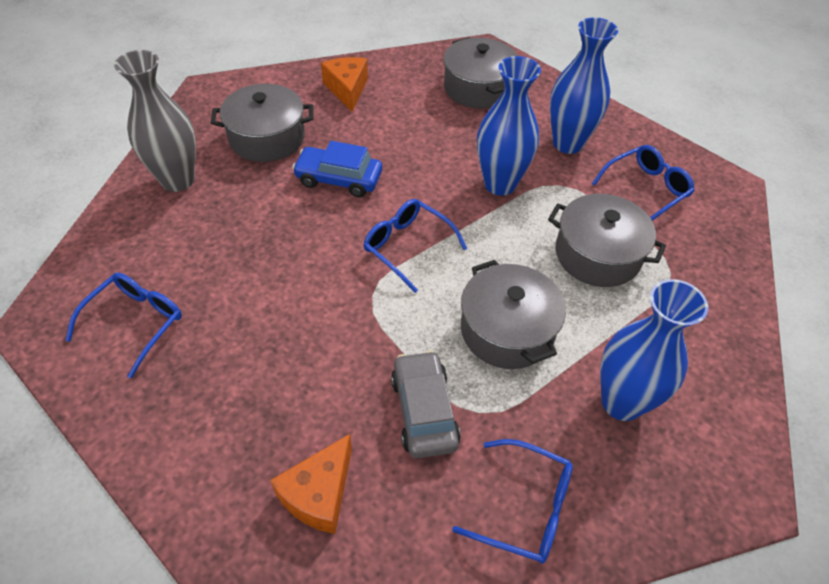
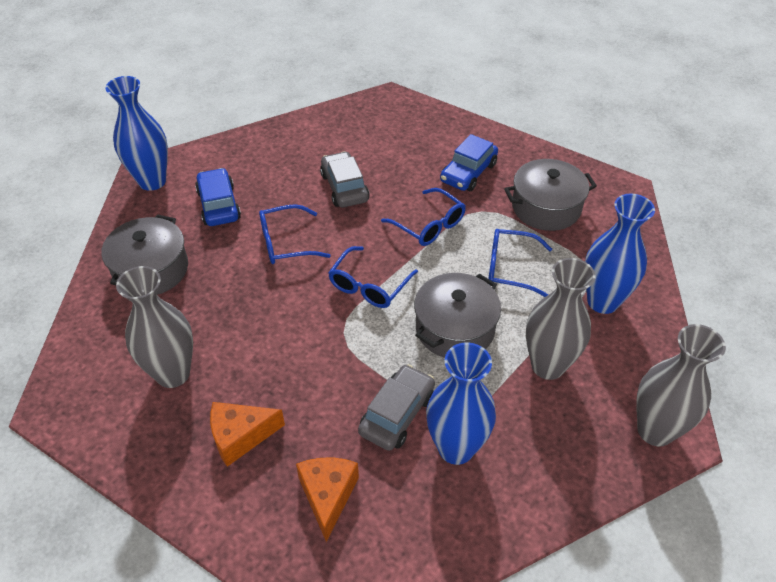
blue car: 1 -> 2
grey car: 1 -> 2
grey pot: 4 -> 3
grey vase: 1 -> 3

